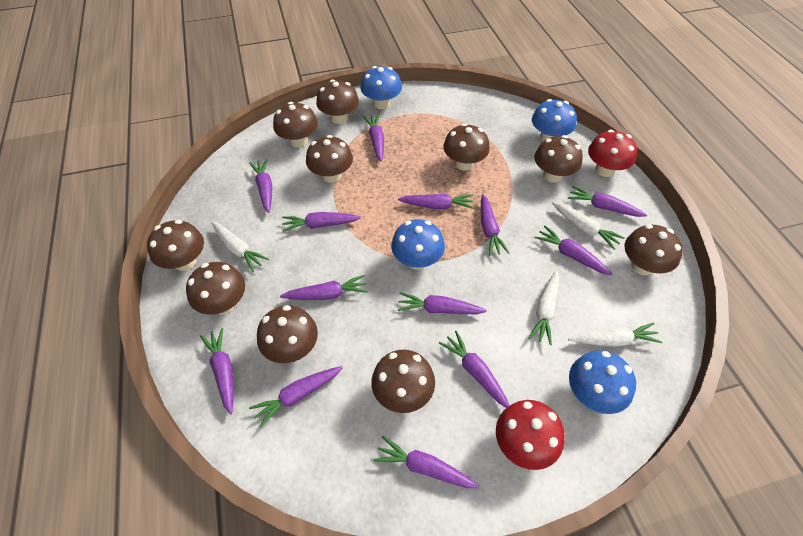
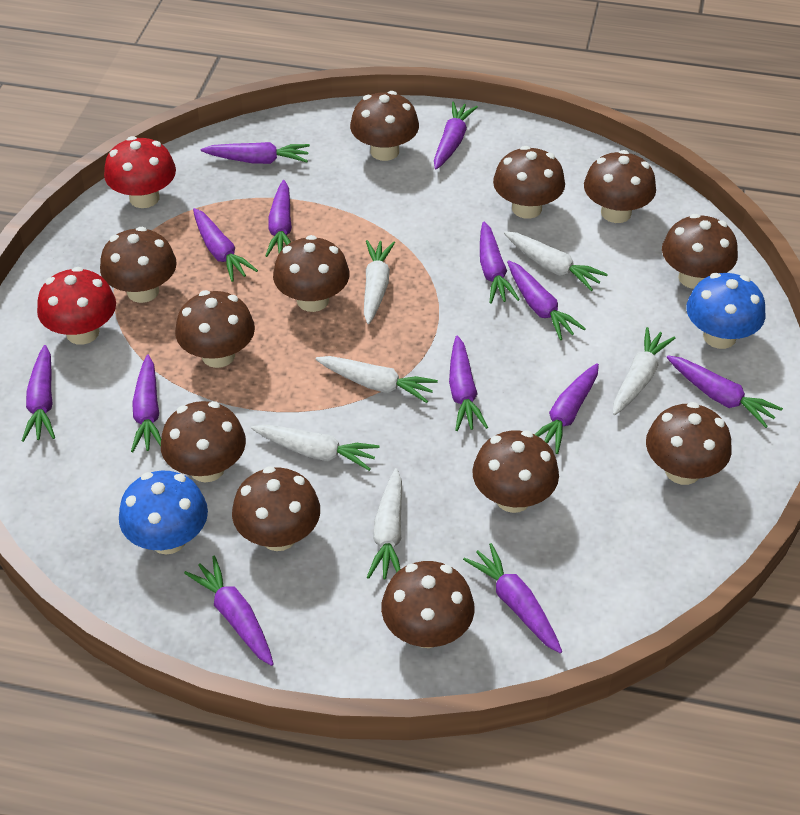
blue mushroom: 4 -> 2
brown mushroom: 10 -> 12
white carrot: 4 -> 6

